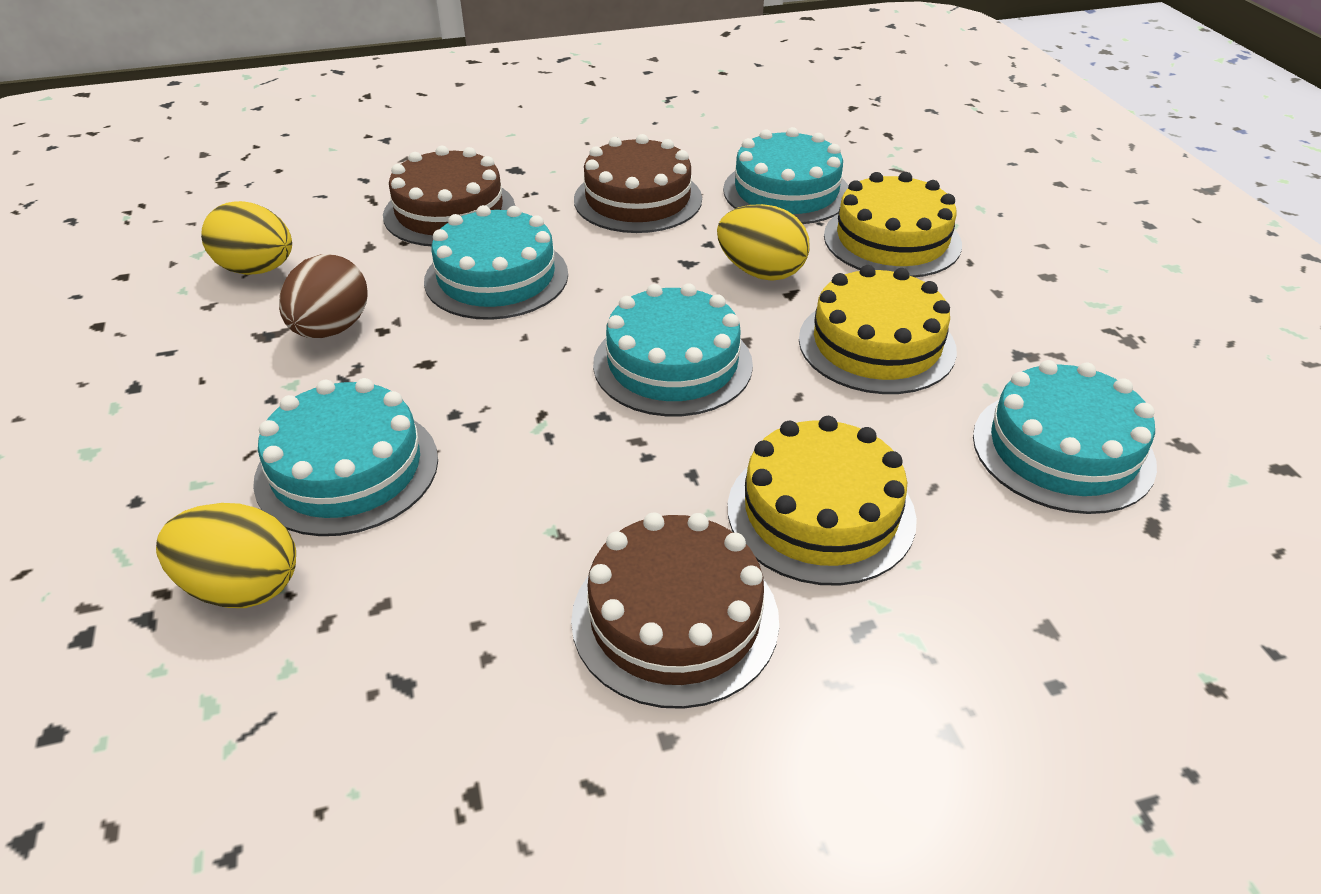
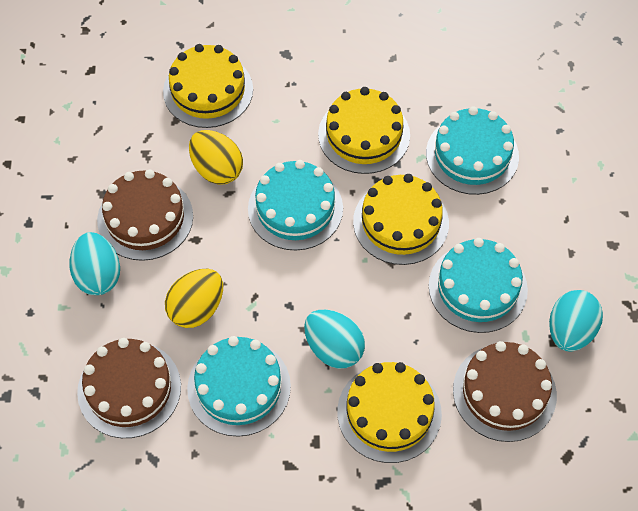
brown egg: 1 -> 0
turquoise cake: 5 -> 4
turquoise egg: 0 -> 3
yellow cake: 3 -> 4
yellow egg: 3 -> 2

